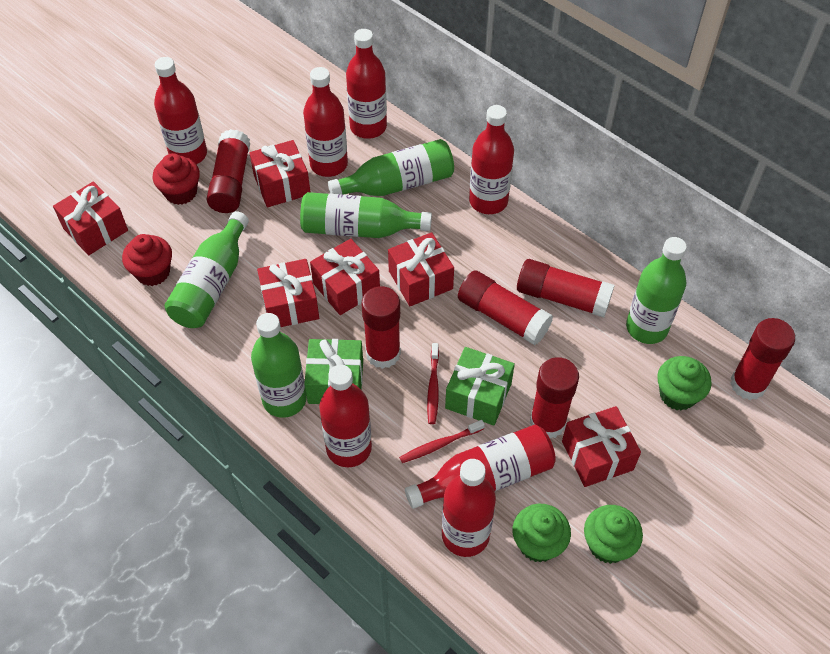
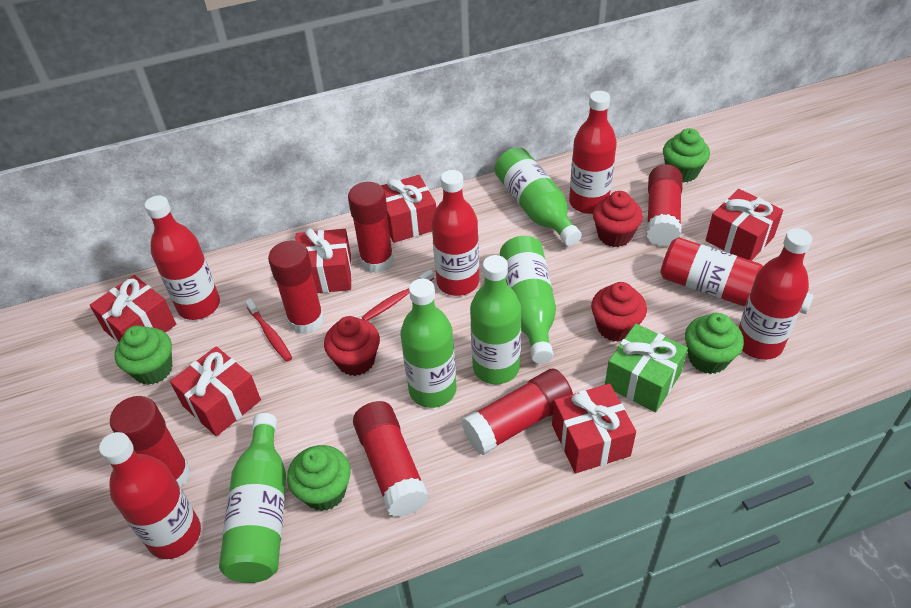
green cupcake: 3 -> 4
green gift: 2 -> 1
red bottle: 7 -> 6
red cupcake: 2 -> 3

